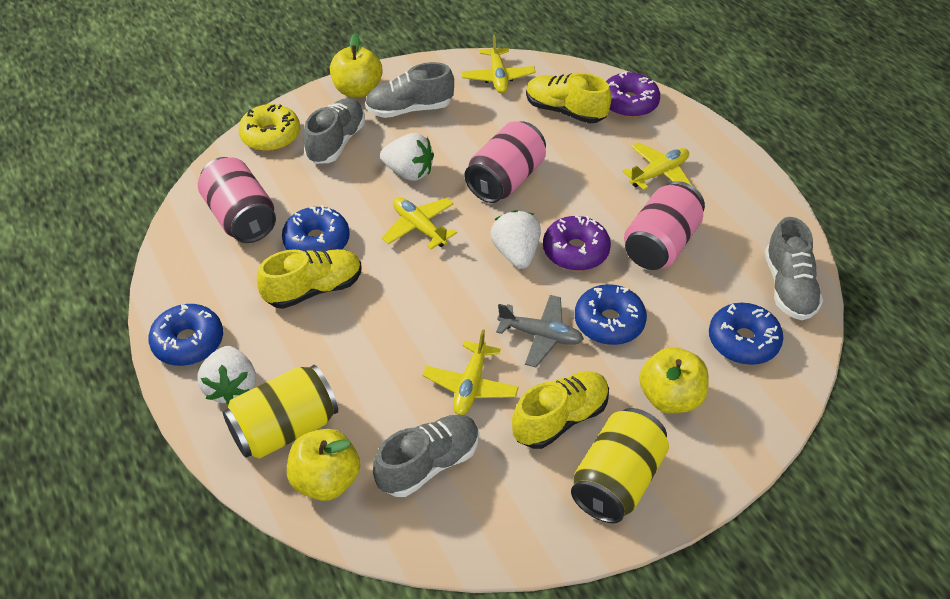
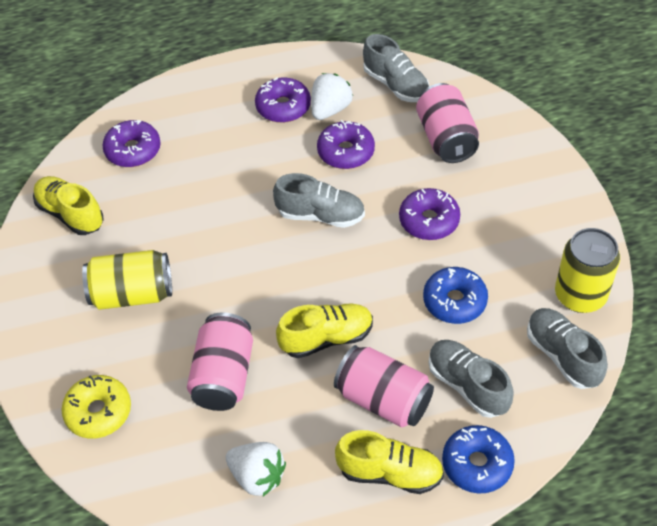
blue donut: 4 -> 2
grey plane: 1 -> 0
purple donut: 2 -> 4
white strawberry: 3 -> 2
yellow apple: 3 -> 0
yellow plane: 4 -> 0

